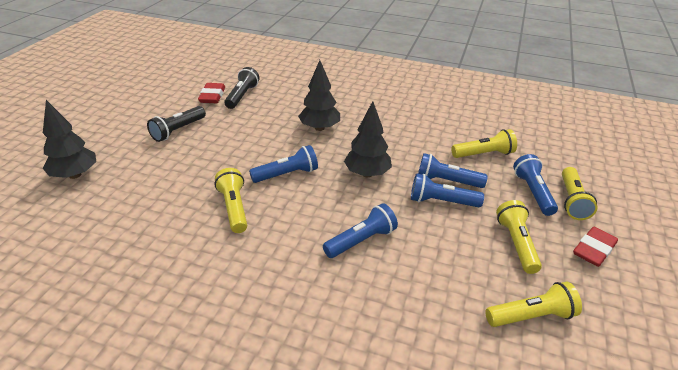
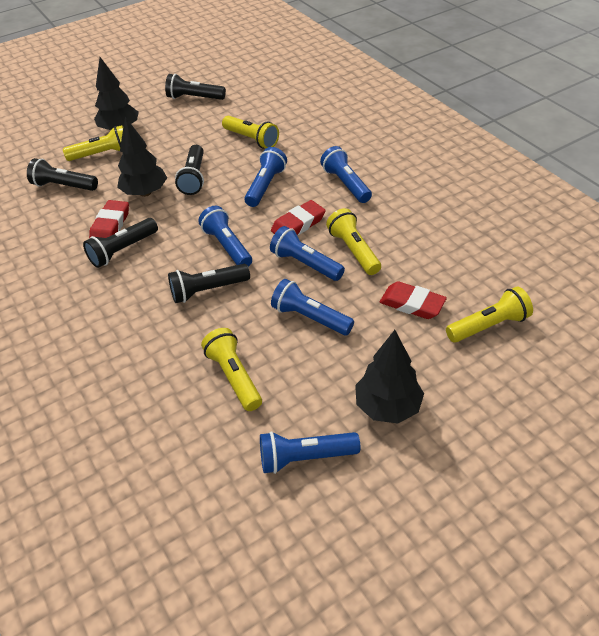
black flashlight: 2 -> 5
blue flashlight: 5 -> 6
red eraser: 2 -> 3

